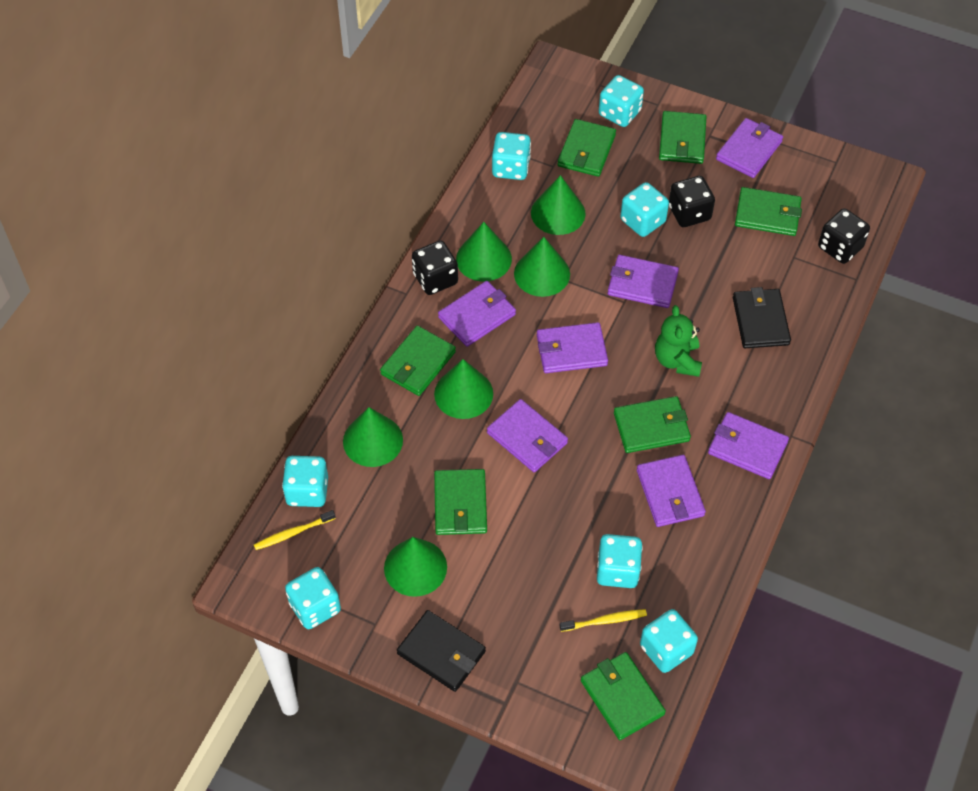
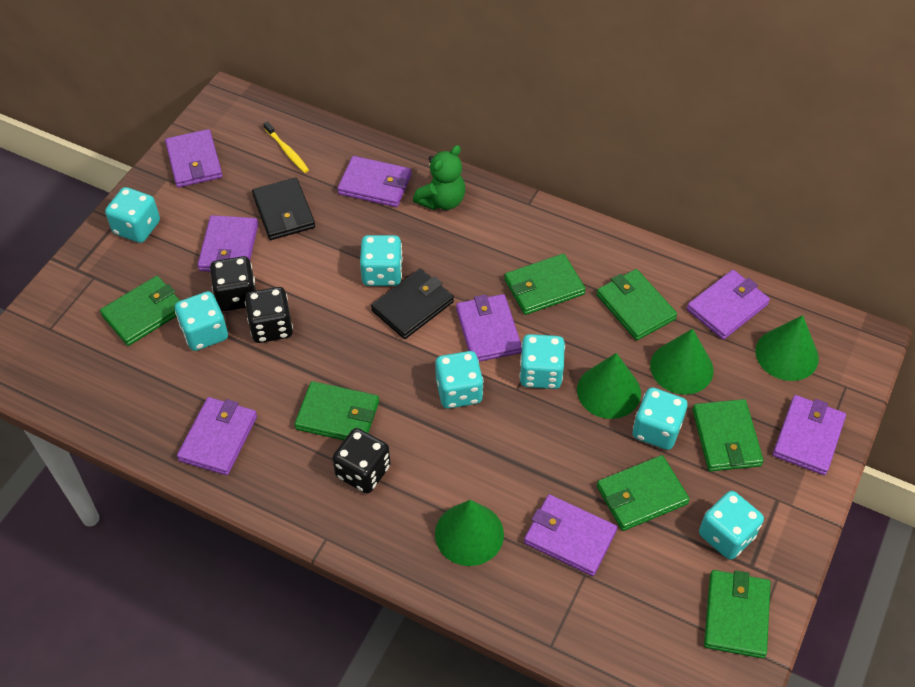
green cone: 6 -> 4
purple wallet: 7 -> 8
yellow toothbrush: 2 -> 1

